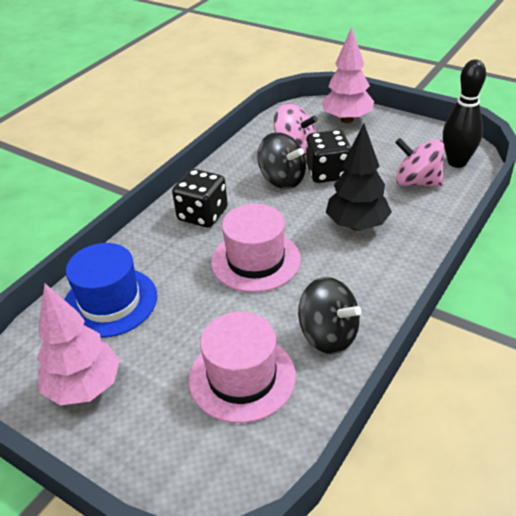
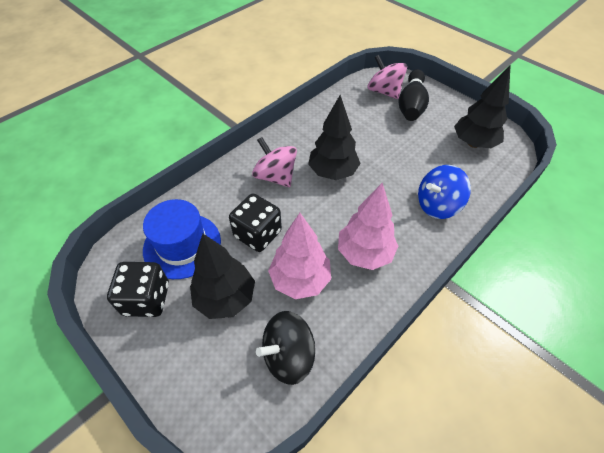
black spinning top: 2 -> 1
black tree: 1 -> 3
blue spinning top: 0 -> 1
pink hat: 2 -> 0

